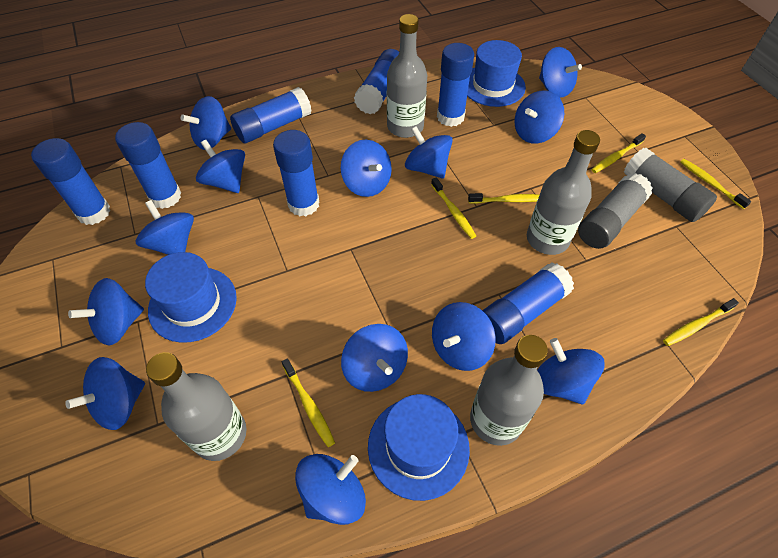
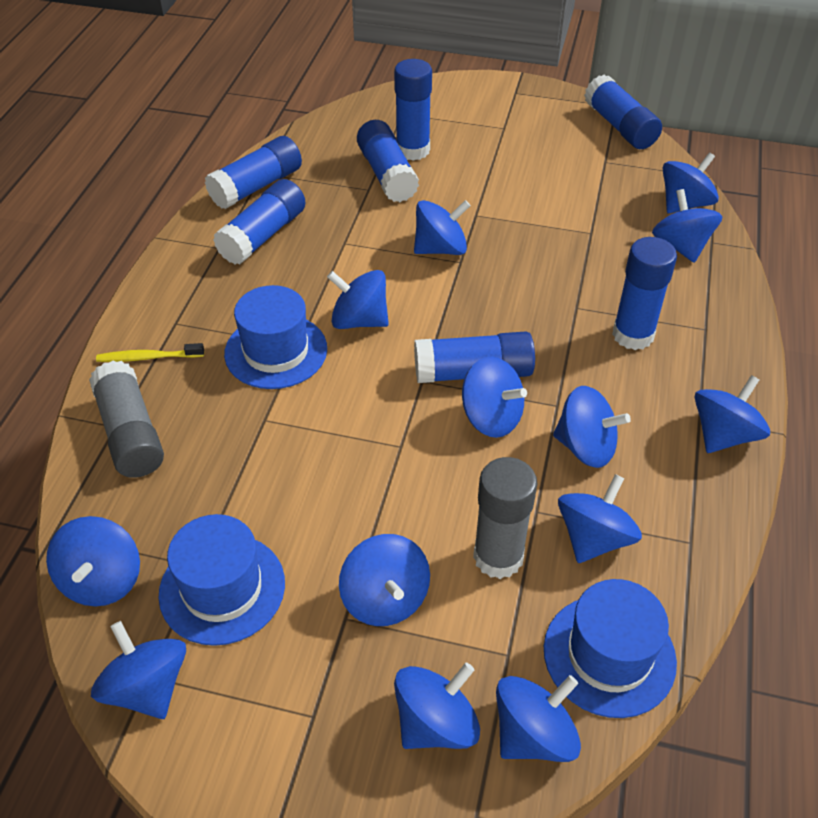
grey bottle: 4 -> 0
yellow toothbrush: 6 -> 1

